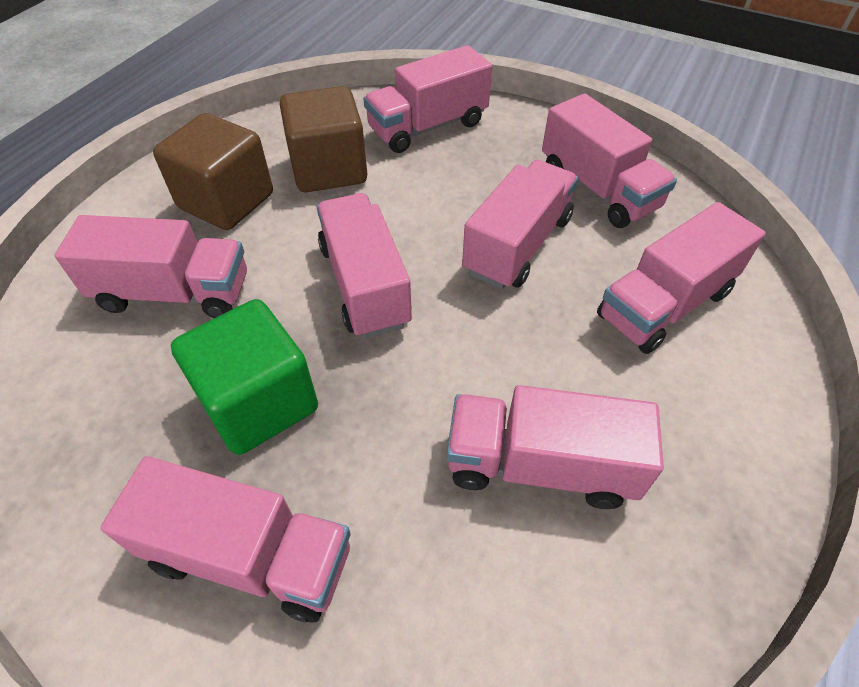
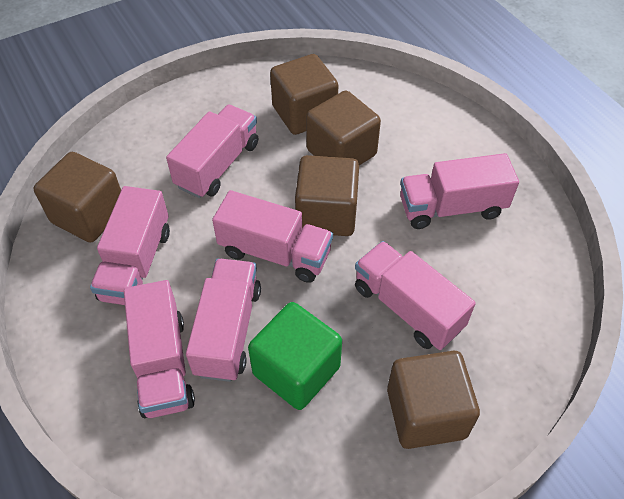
brown cube: 2 -> 5
pink truck: 8 -> 7

